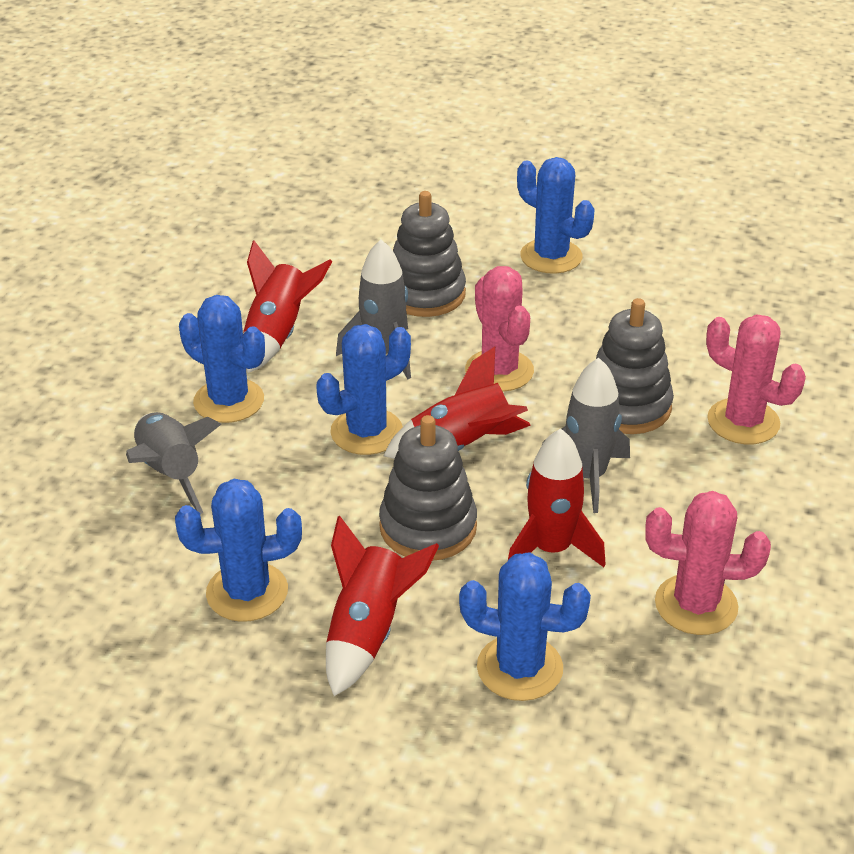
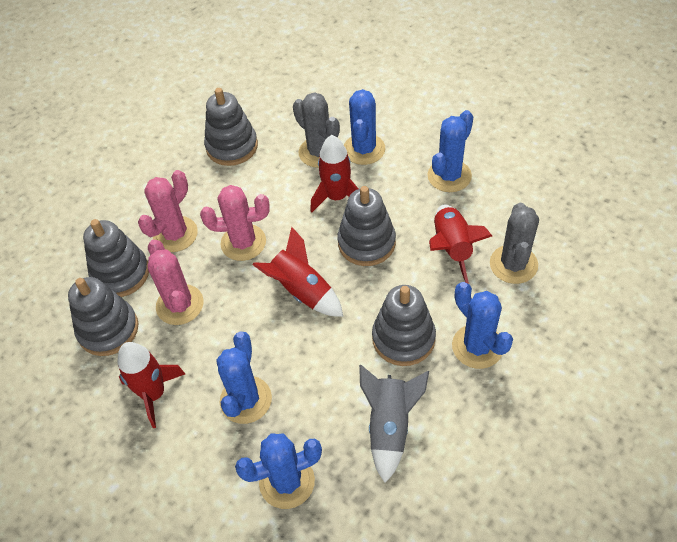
grey cactus: 0 -> 2
grey rocket: 3 -> 1
grey stacking toy: 3 -> 5

